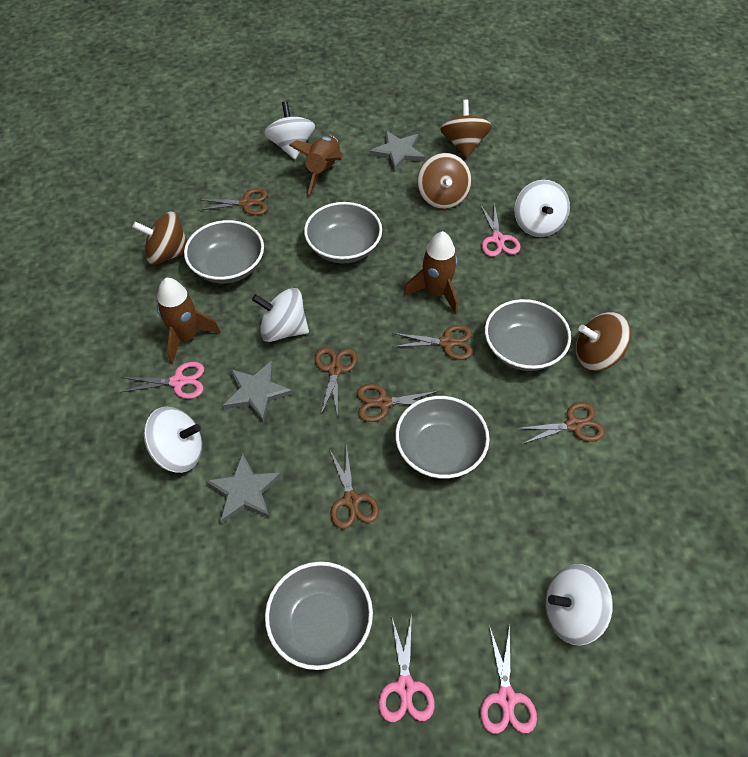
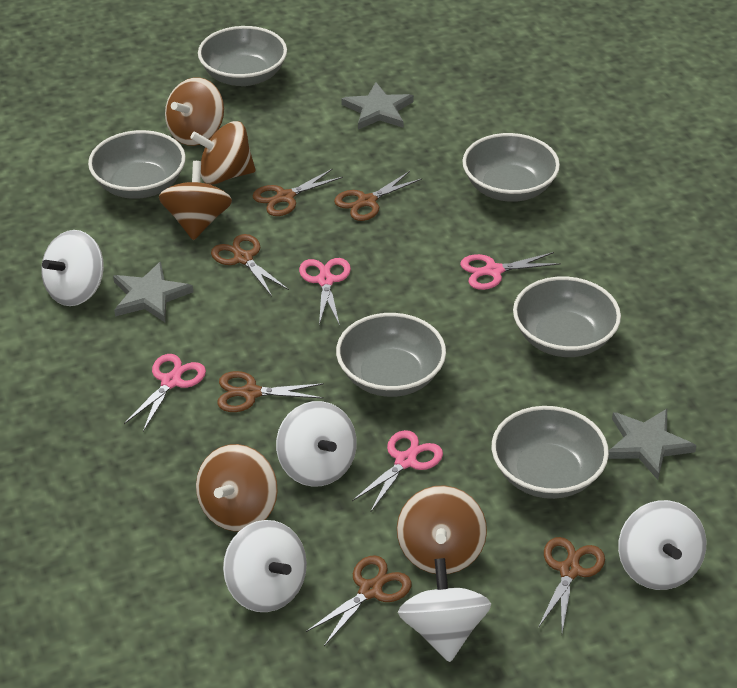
brown rocket: 3 -> 0
brown spinning top: 4 -> 5
grey bowl: 5 -> 6

